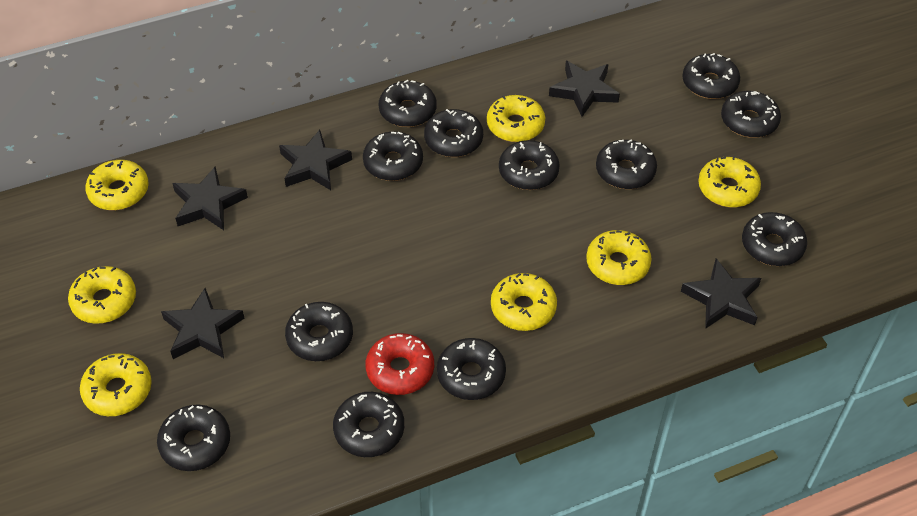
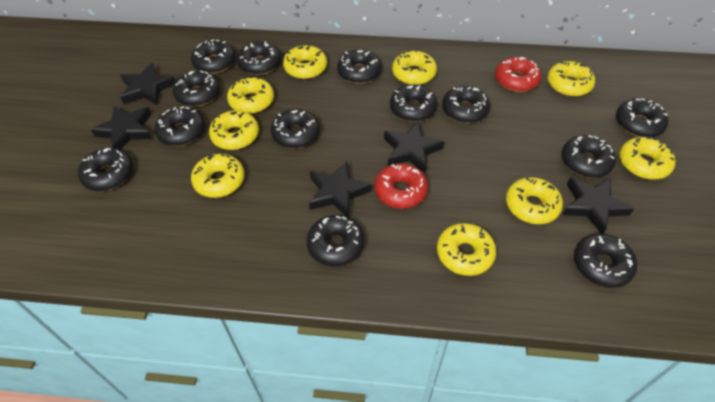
black donut: 12 -> 13
red donut: 1 -> 2
yellow donut: 7 -> 9

